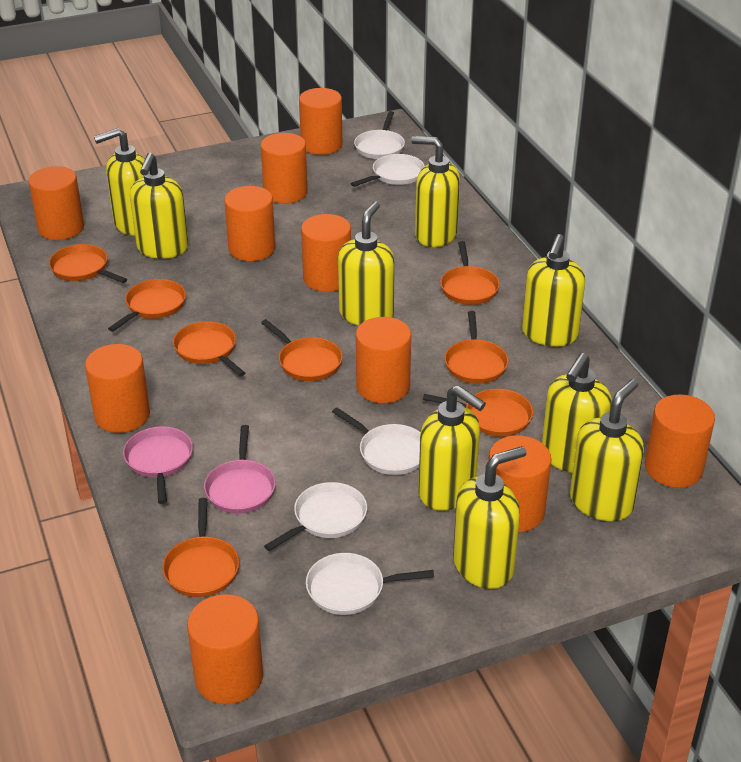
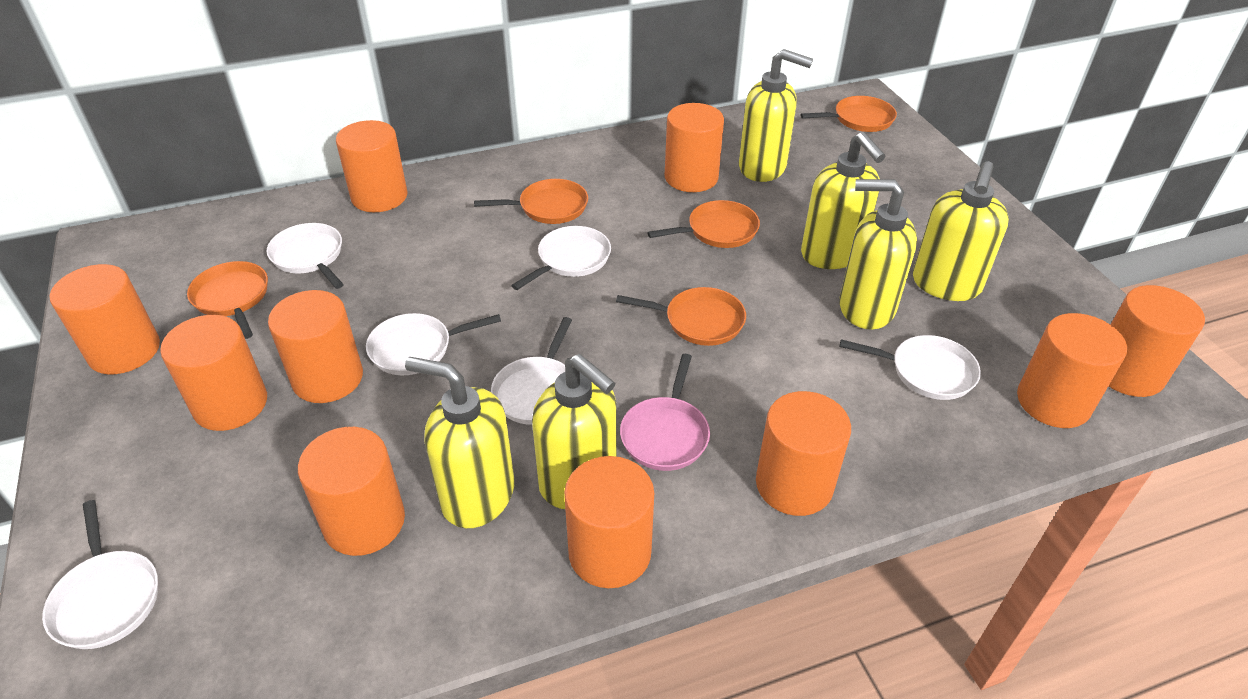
orange pan: 8 -> 5
pink pan: 2 -> 1
white pan: 5 -> 6
yellow soap dispenser: 9 -> 6

